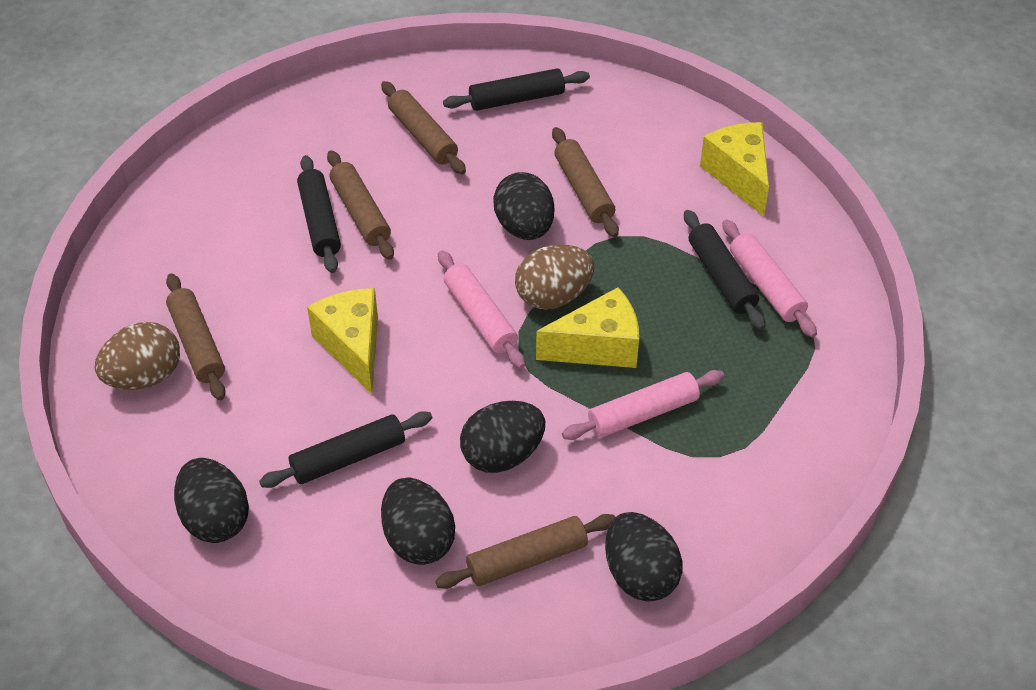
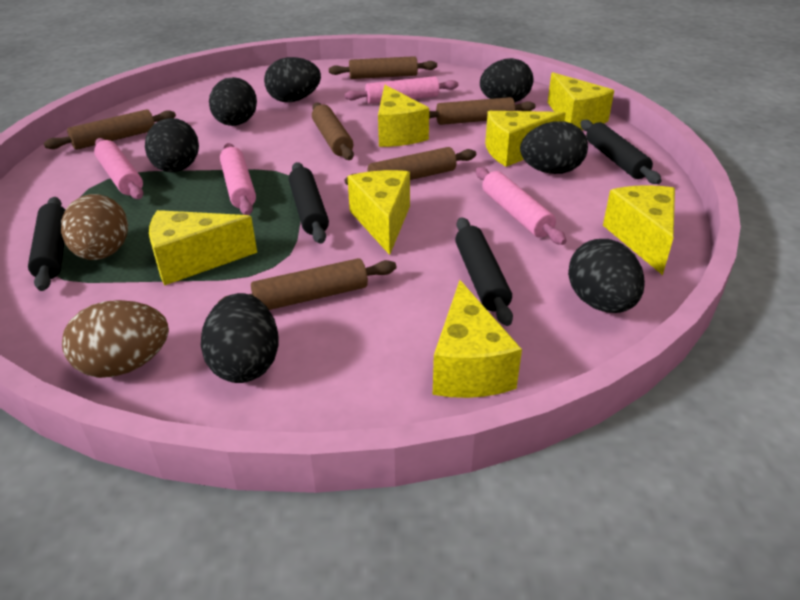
black egg: 5 -> 7
brown rolling pin: 5 -> 6
pink rolling pin: 3 -> 4
yellow cheese: 3 -> 7

